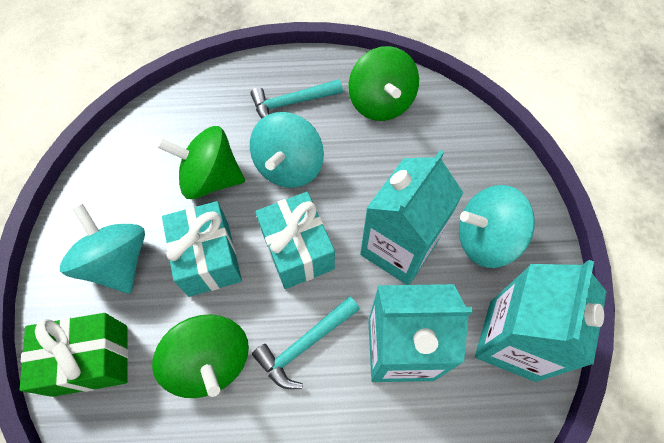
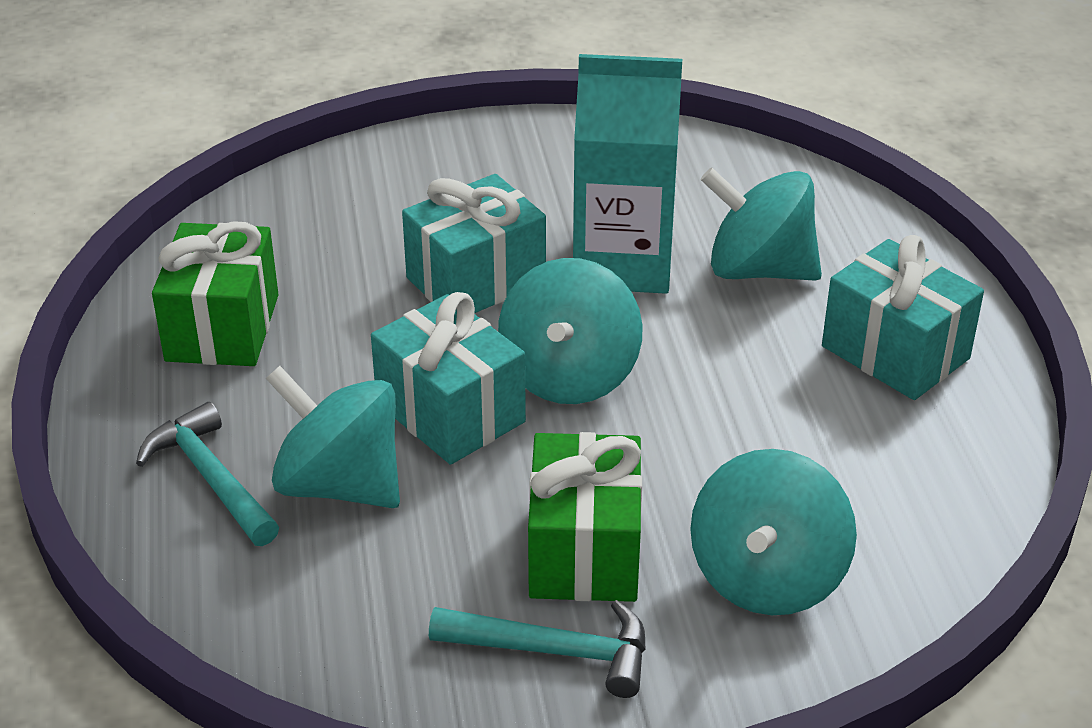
green gift: 1 -> 2
green spinning top: 3 -> 0
turquoise carton: 3 -> 1
turquoise gift: 2 -> 3
turquoise spinning top: 3 -> 4

